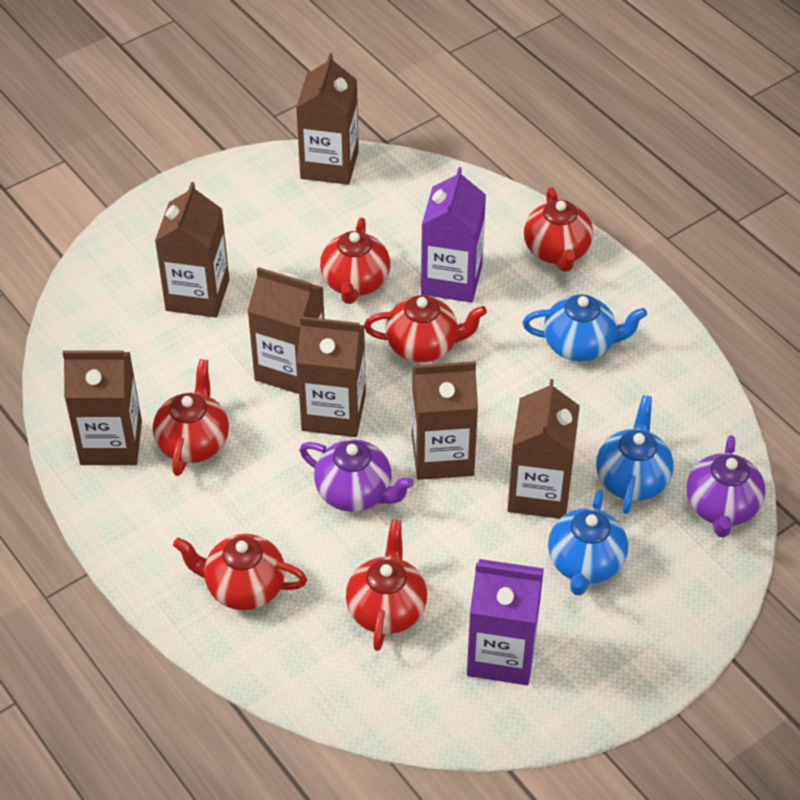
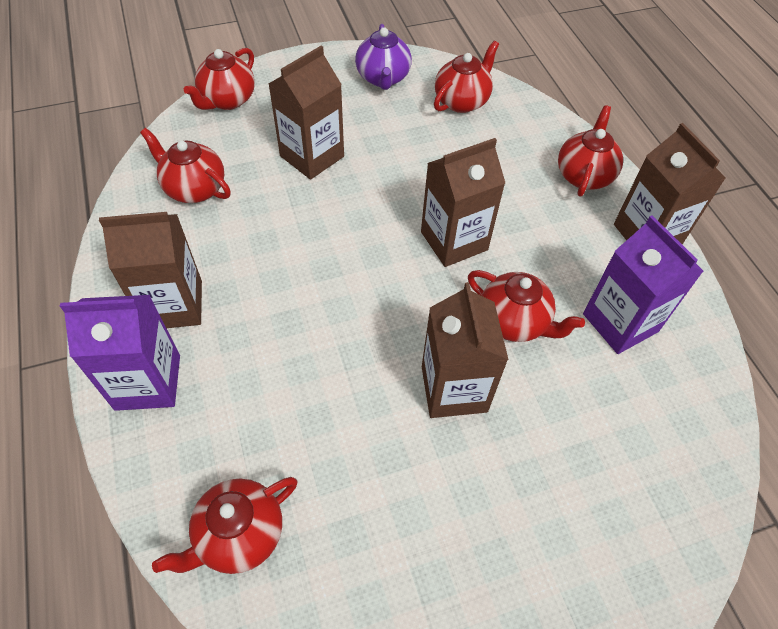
blue teapot: 3 -> 0
brown carton: 7 -> 5
purple teapot: 2 -> 1

